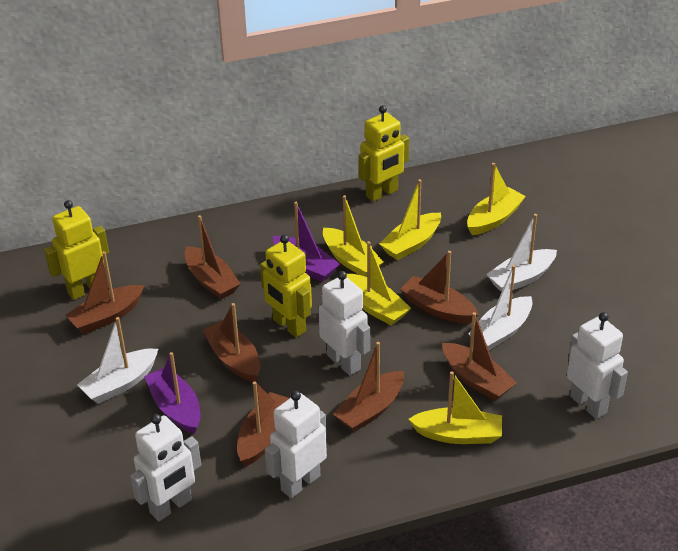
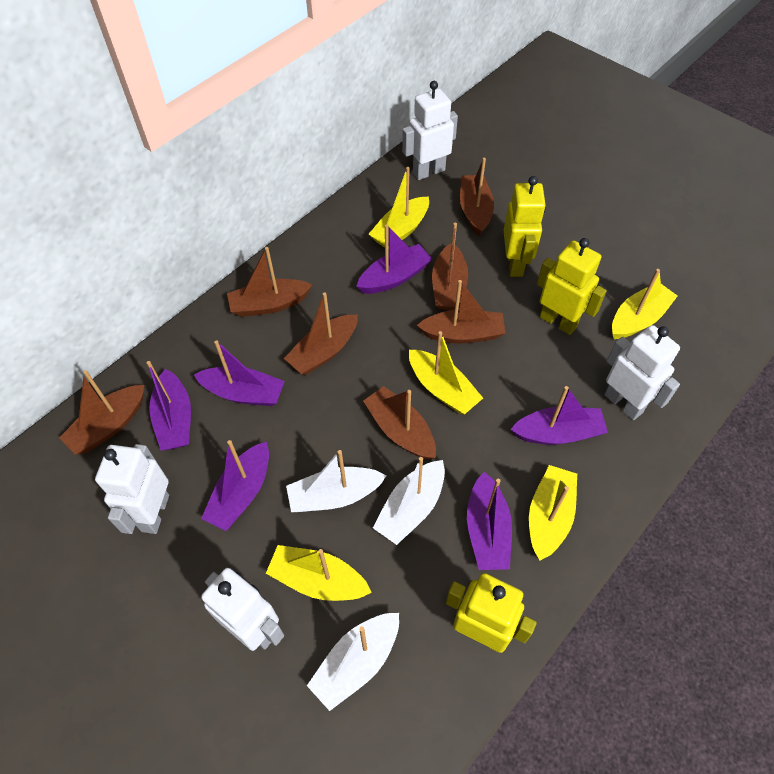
purple boat: 2 -> 6

